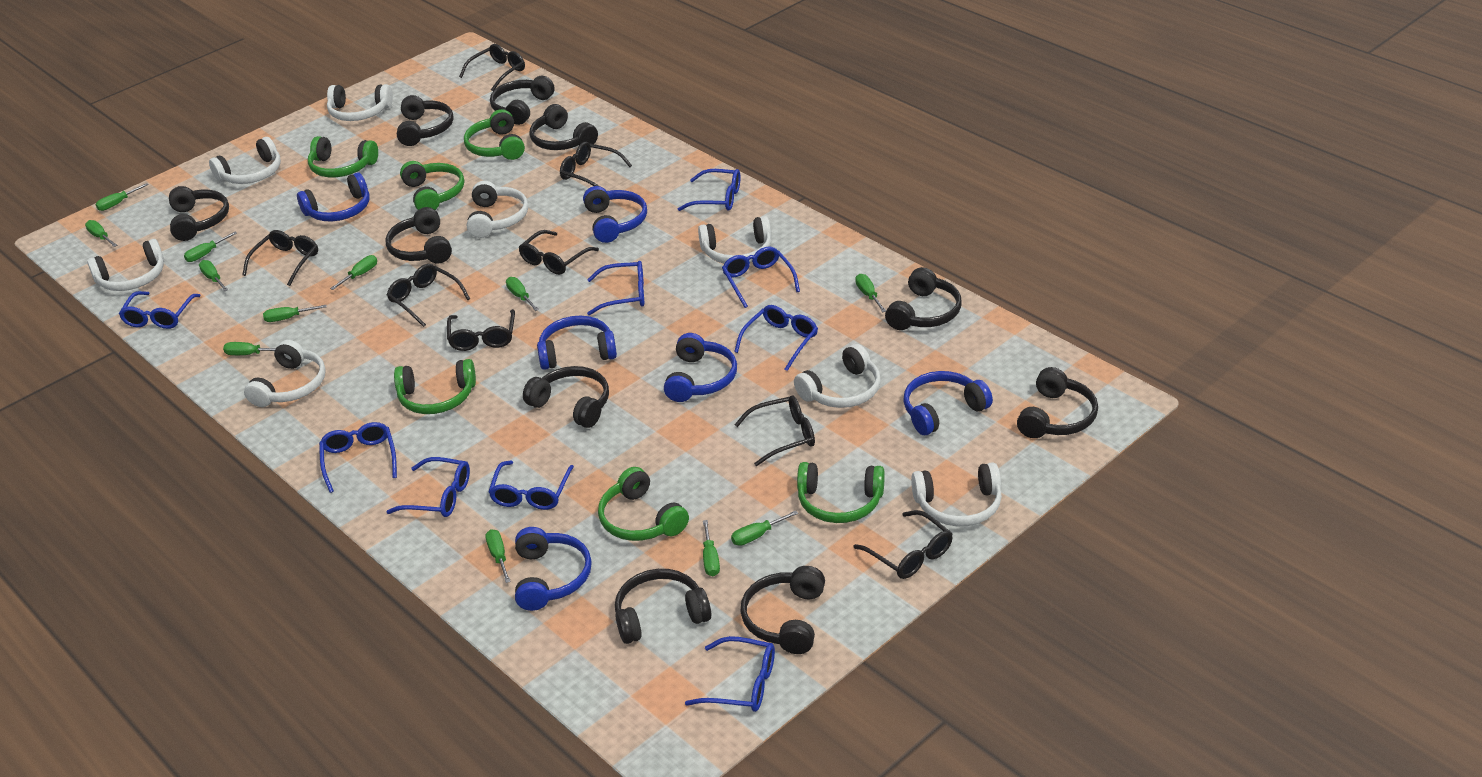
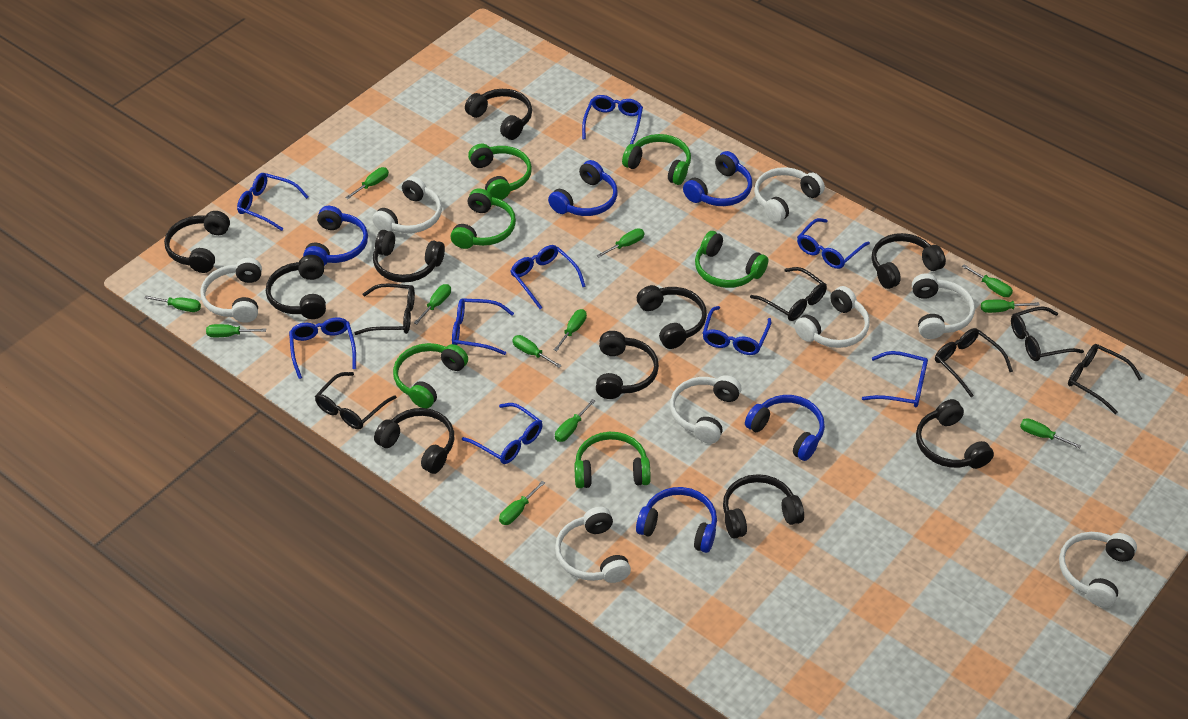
black glasses: 8 -> 6
blue headphones: 6 -> 5

